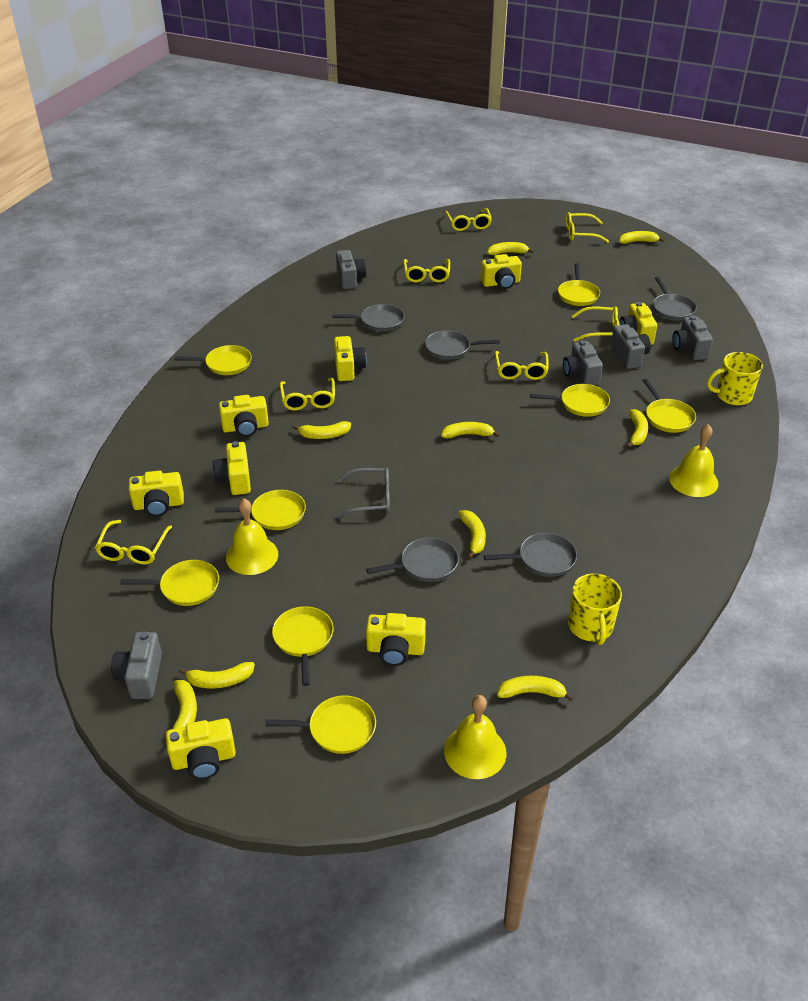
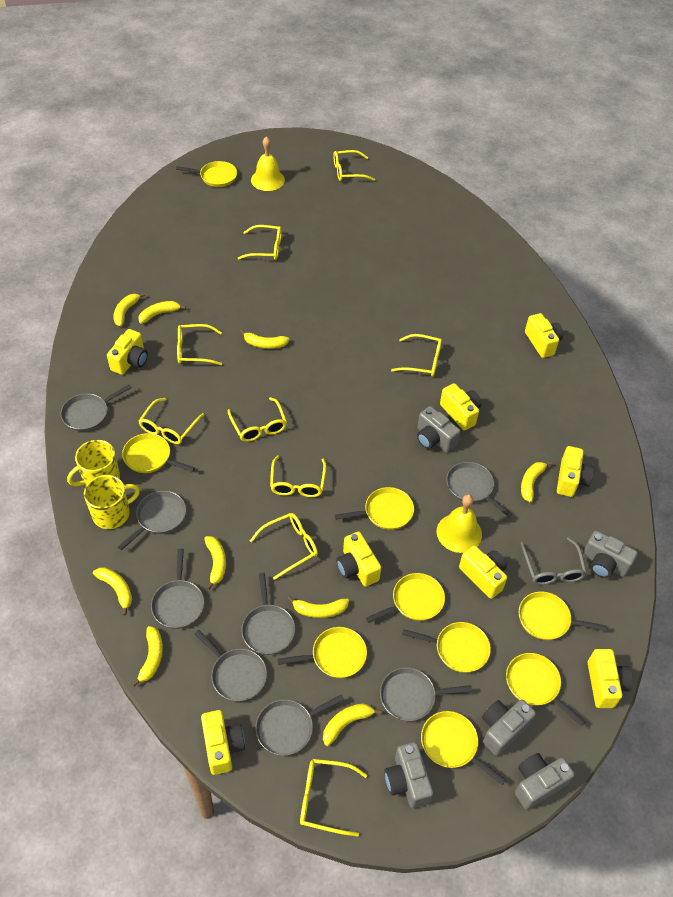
grey pan: 5 -> 8
yellow bell: 3 -> 2
yellow glasses: 7 -> 9
yellow pan: 8 -> 9

